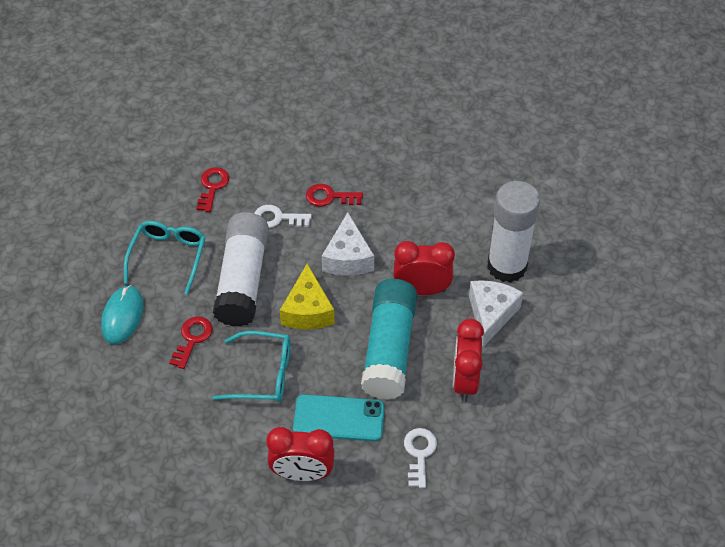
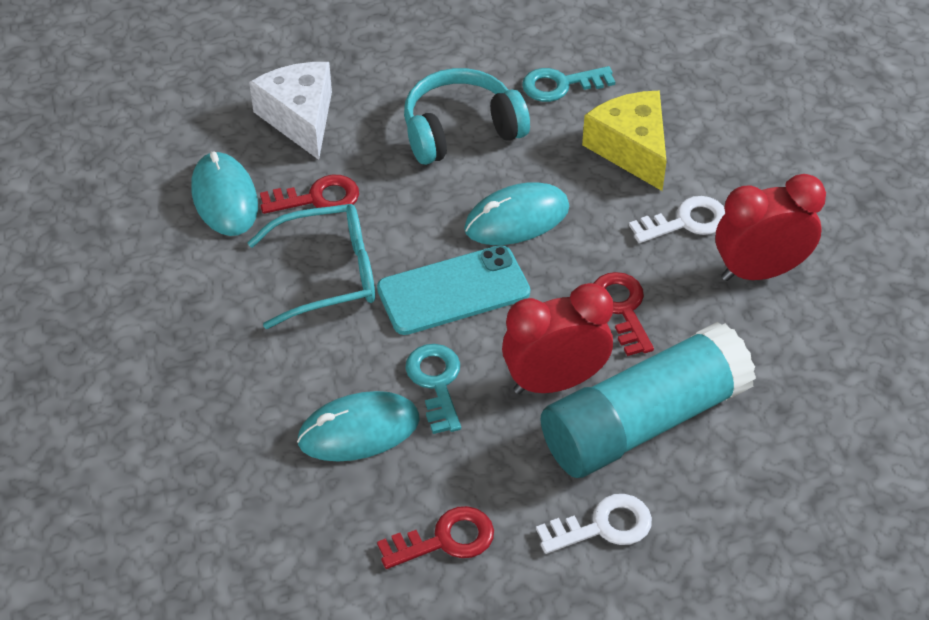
red clock: 3 -> 2
turquoise glasses: 2 -> 1
turquoise headphones: 0 -> 1
turquoise key: 0 -> 2
turquoise mouse: 1 -> 3
white cheese: 2 -> 1
white glue stick: 2 -> 0

